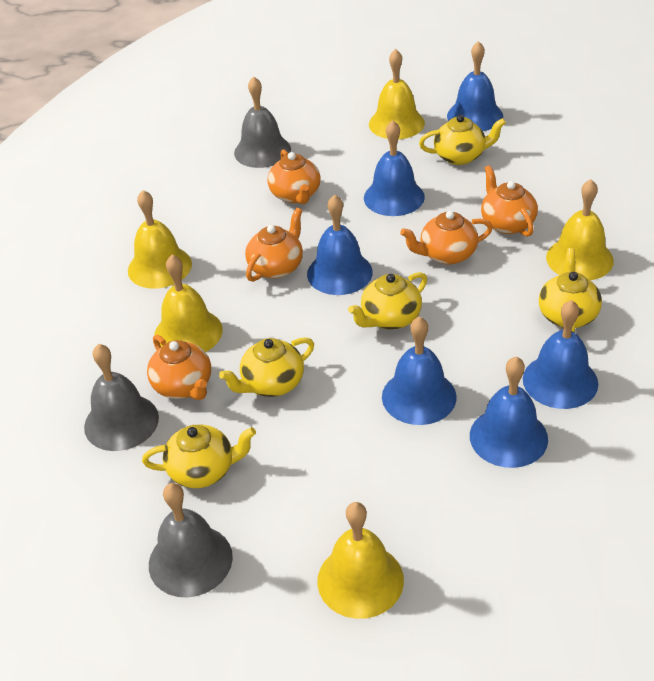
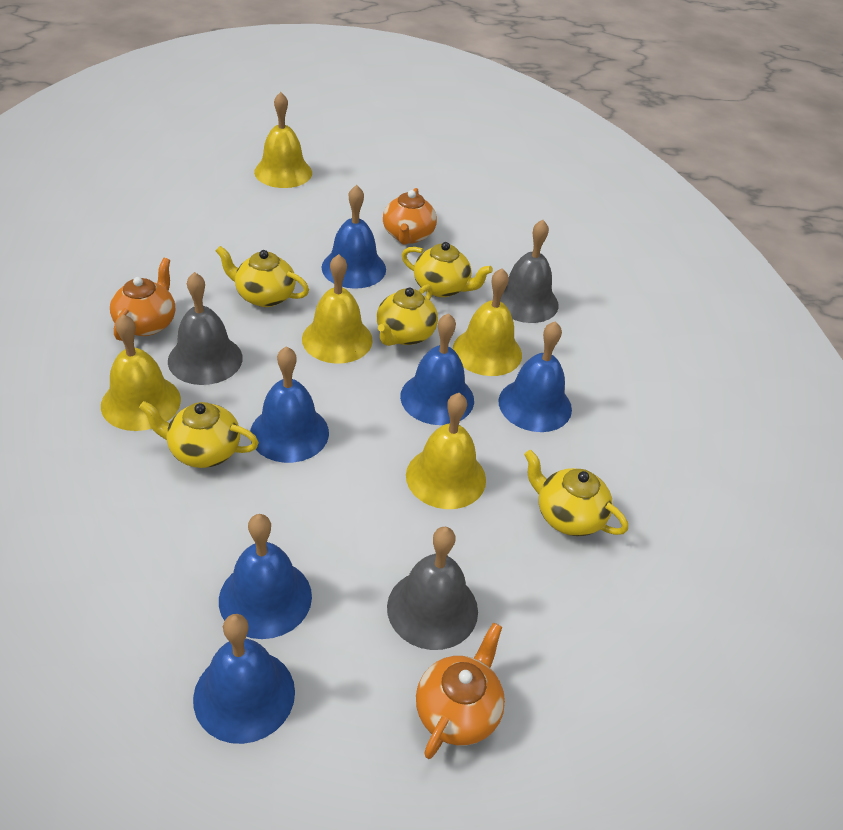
orange teapot: 5 -> 3

